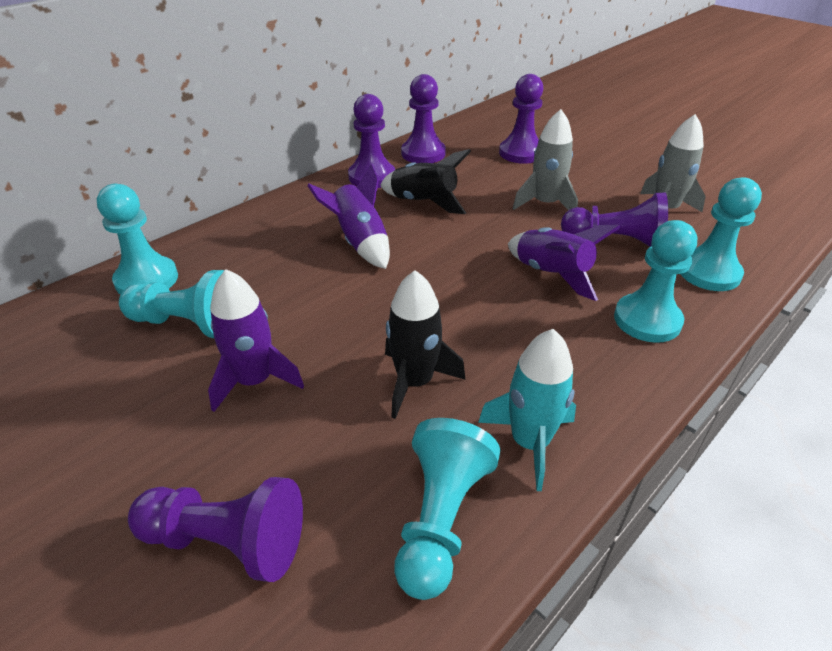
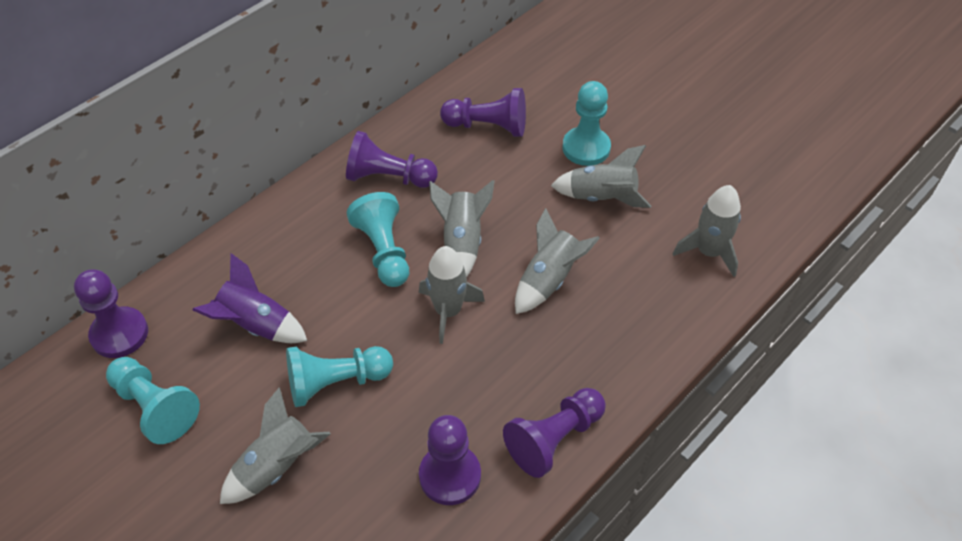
black rocket: 2 -> 0
grey rocket: 2 -> 6
purple rocket: 3 -> 1
turquoise pawn: 5 -> 4
turquoise rocket: 1 -> 0

